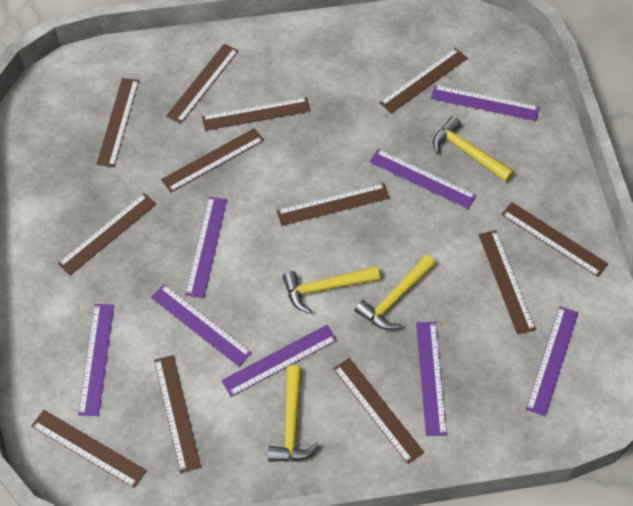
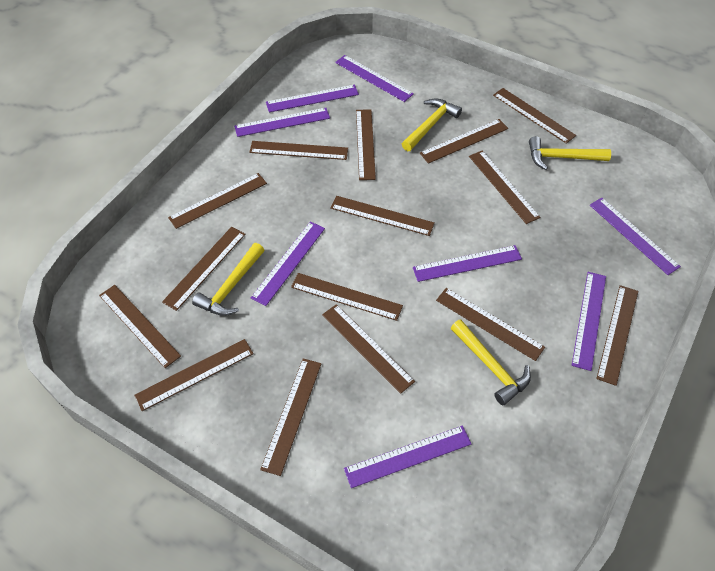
brown ruler: 12 -> 15

